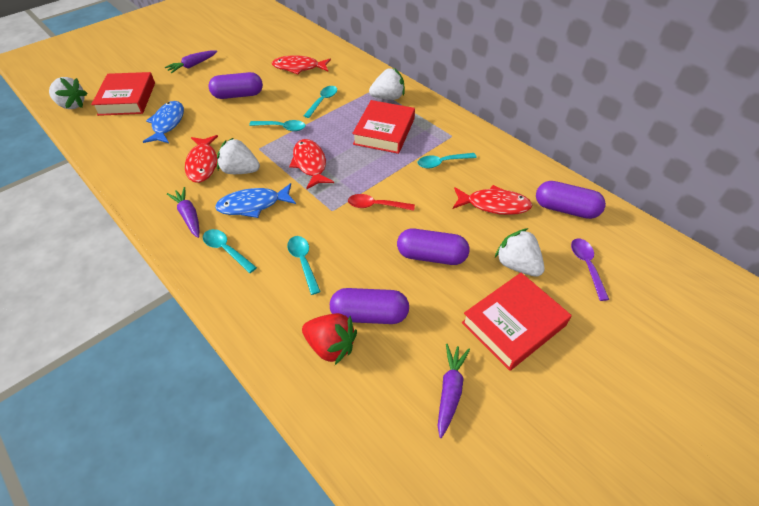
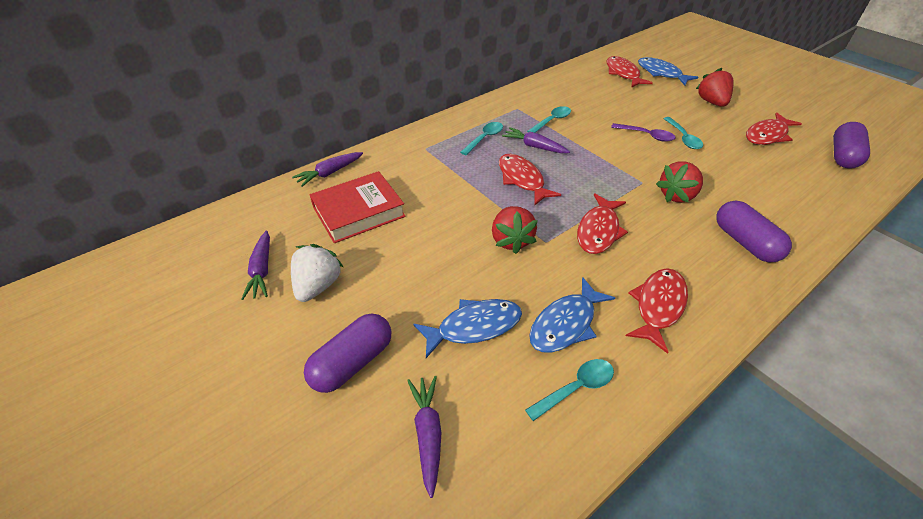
blue fish: 2 -> 3
purple capsule: 4 -> 3
purple carrot: 3 -> 4
red book: 3 -> 1
red fish: 4 -> 5
red spoon: 1 -> 0
red strawberry: 1 -> 3
turquoise spoon: 5 -> 4
white strawberry: 4 -> 1

